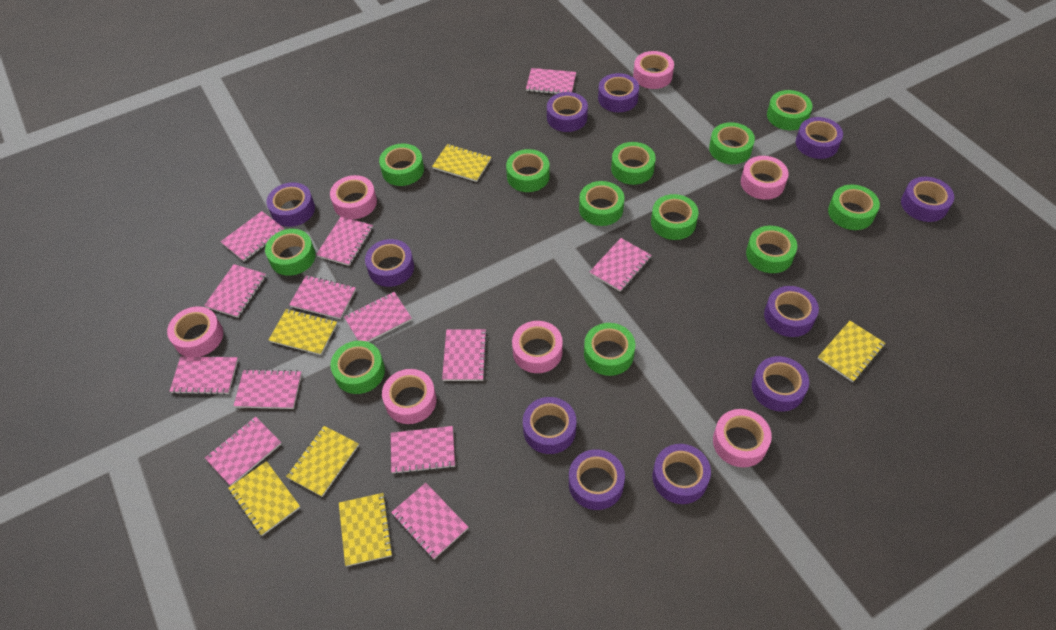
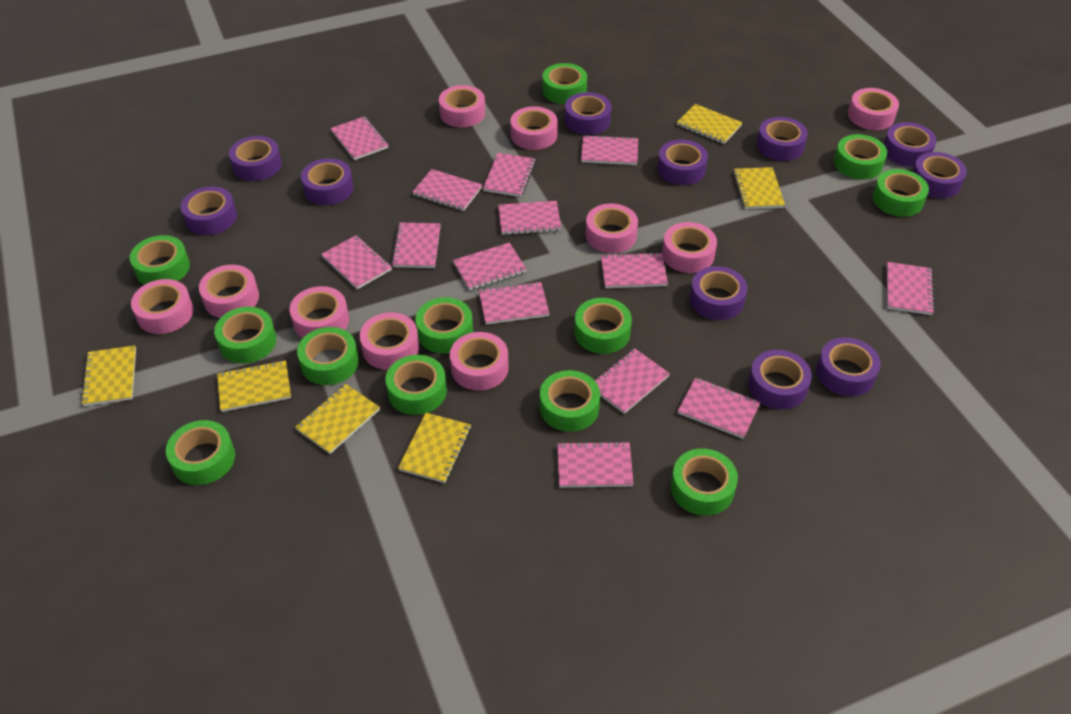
pink notebook: 13 -> 14
pink tape: 7 -> 10

